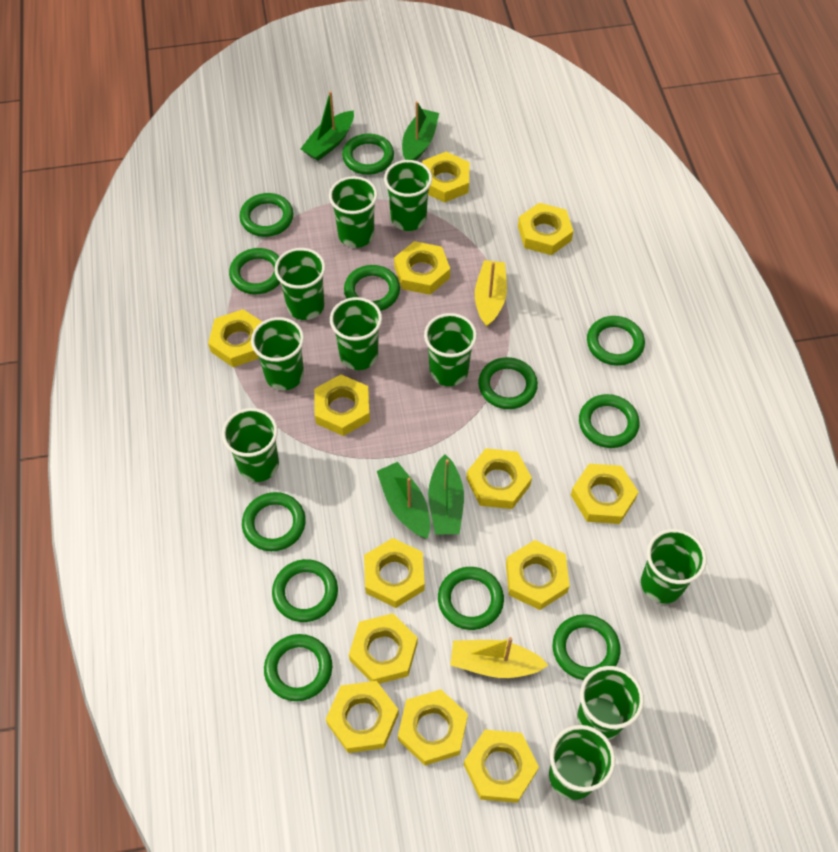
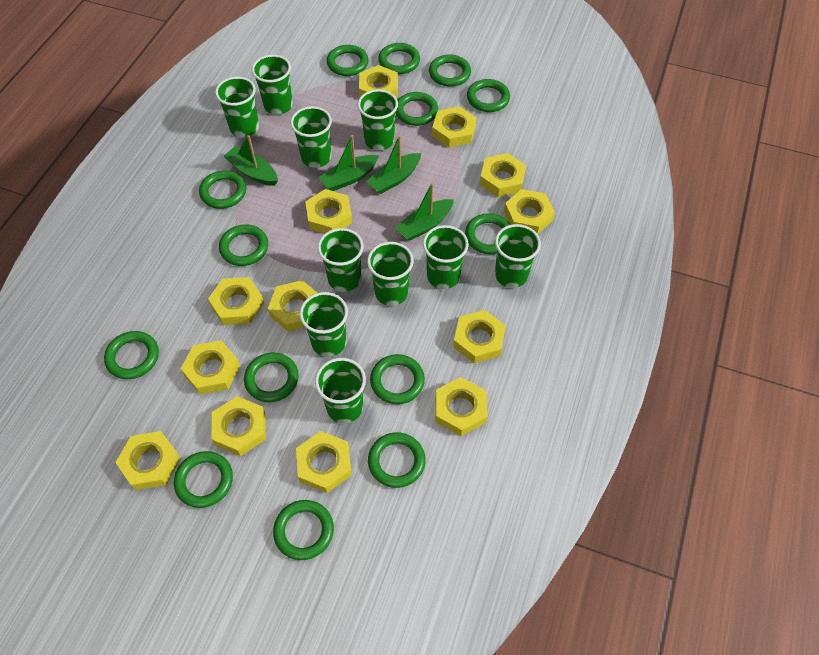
green ring: 12 -> 14
yellow boat: 2 -> 0

